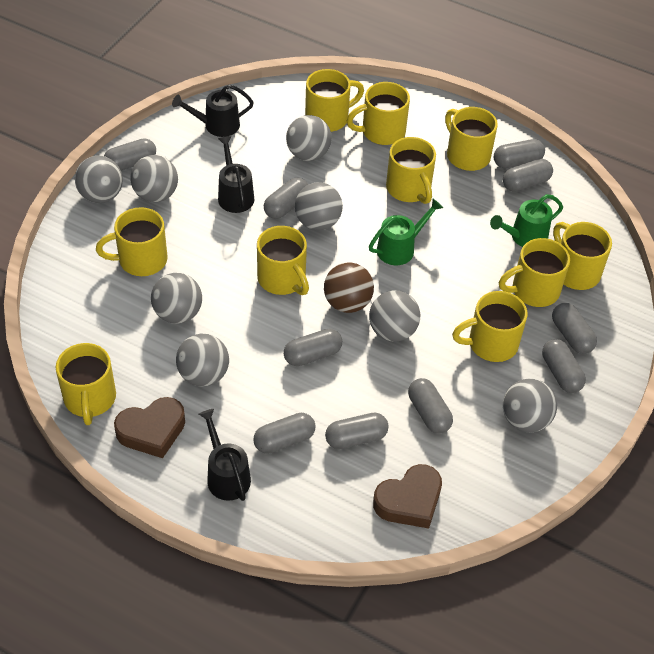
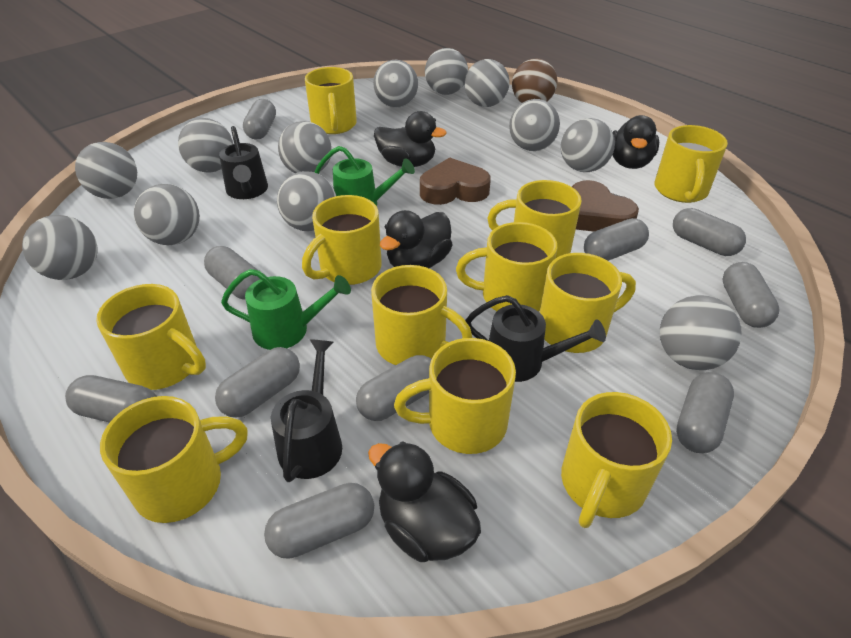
black duck: 0 -> 4
grey ball: 8 -> 12
yellow mug: 10 -> 11

